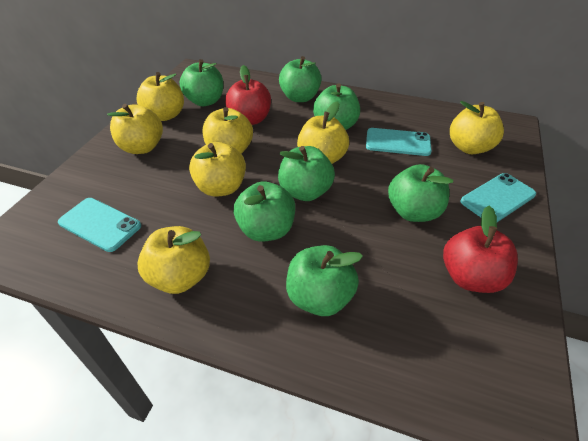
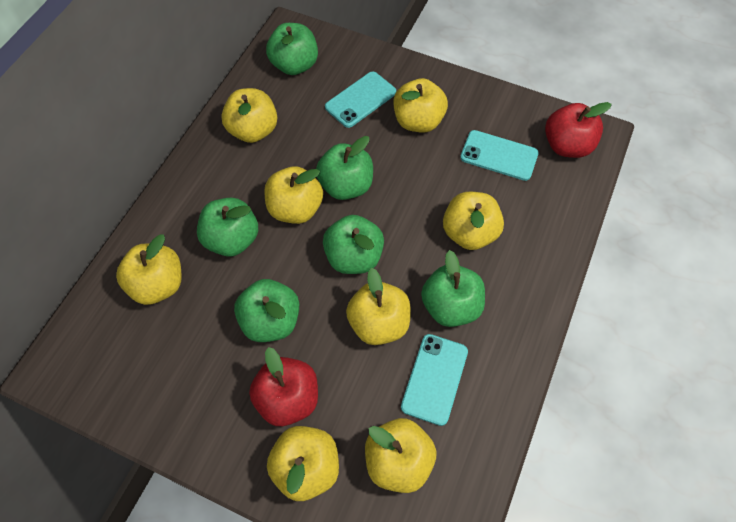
green apple: 7 -> 6
yellow apple: 7 -> 8

